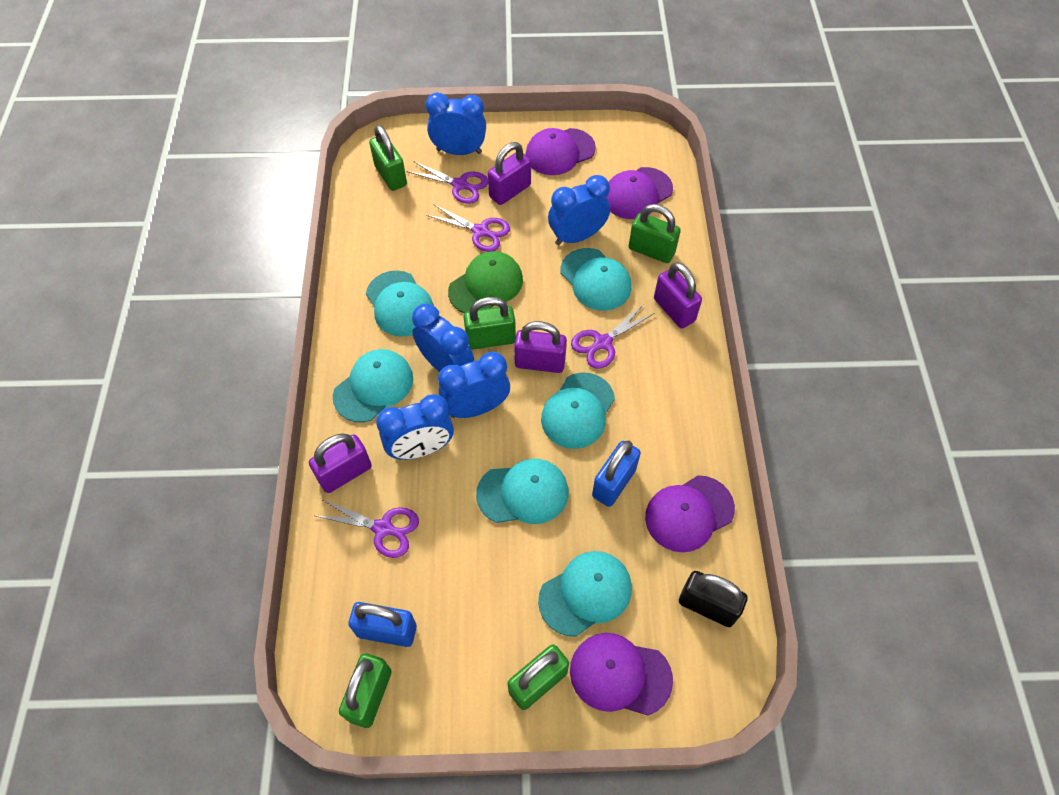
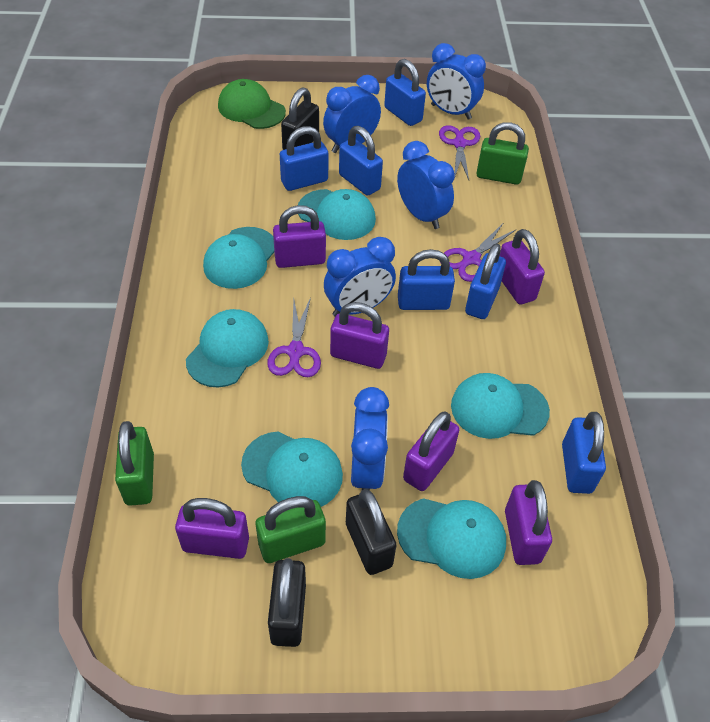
black padlock: 1 -> 3
blue padlock: 2 -> 6
green padlock: 5 -> 3
purple cap: 4 -> 0
purple padlock: 4 -> 6
purple scissors: 4 -> 3

